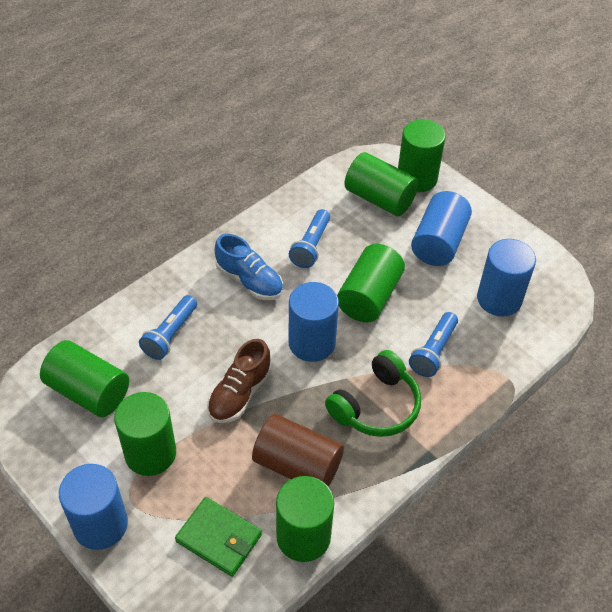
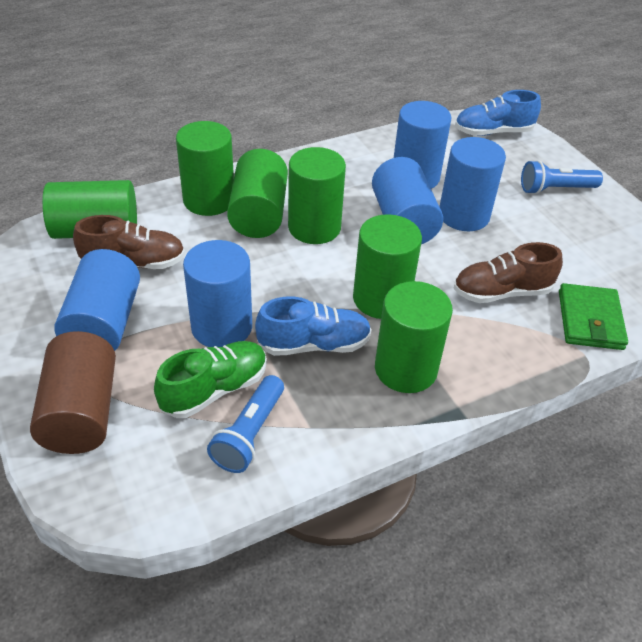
blue cylinder: 4 -> 5
blue flashlight: 3 -> 2
blue shoe: 1 -> 2
brown shoe: 1 -> 2
green headphones: 1 -> 0
green shoe: 0 -> 1

